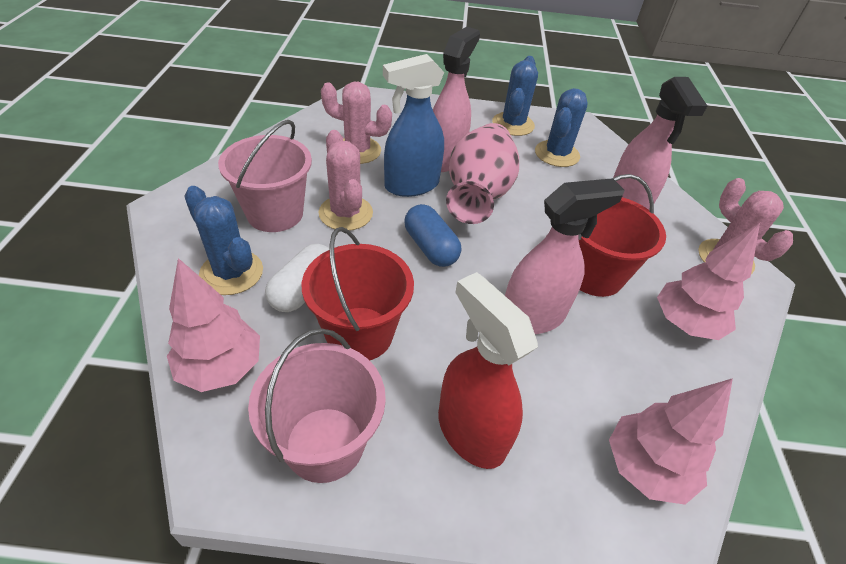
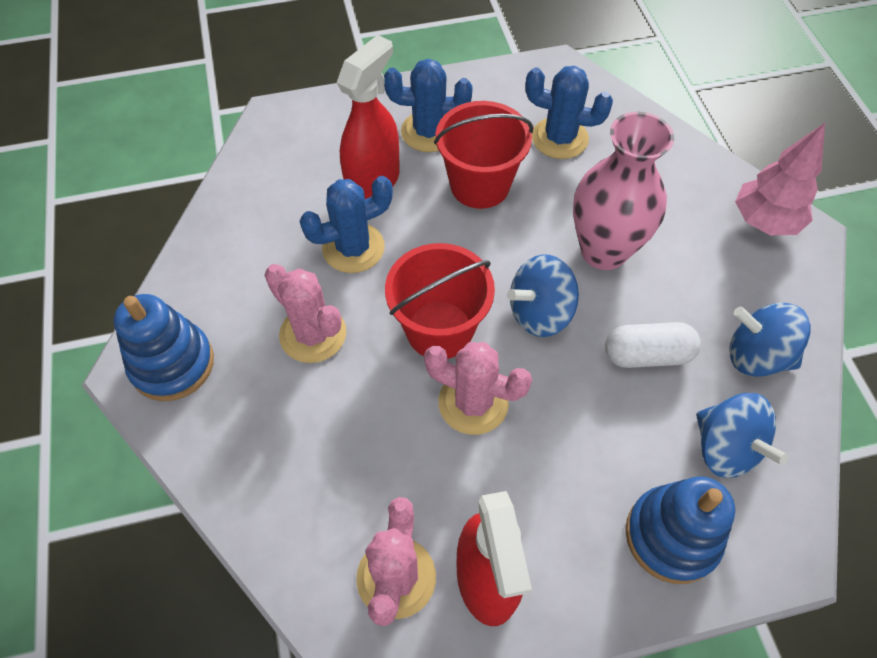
blue capsule: 1 -> 0
blue spinning top: 0 -> 3
blue spray bottle: 1 -> 0
blue stacking toy: 0 -> 2
pink bucket: 2 -> 0
pink spray bottle: 3 -> 0
pink tree: 3 -> 1
red spray bottle: 1 -> 2

